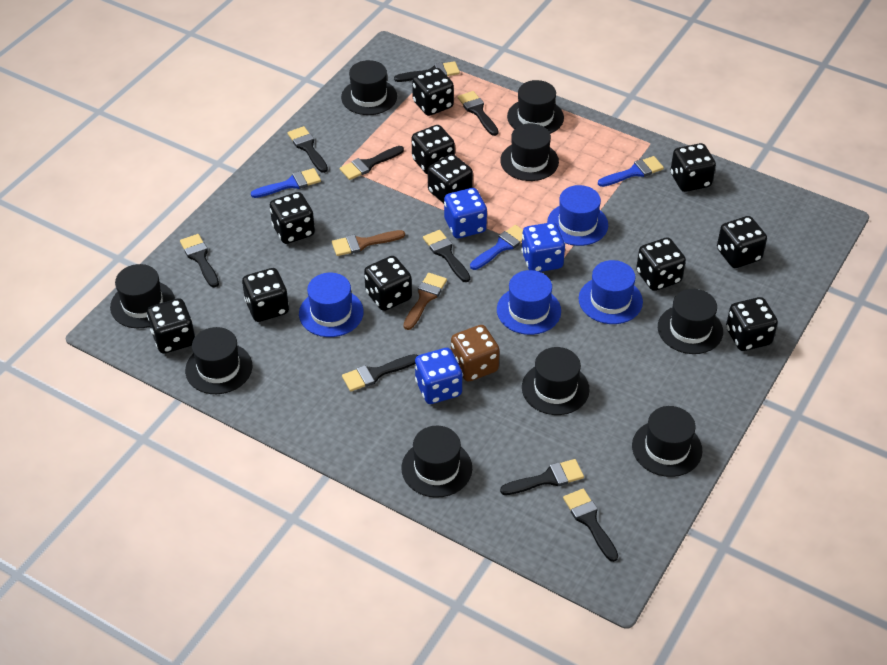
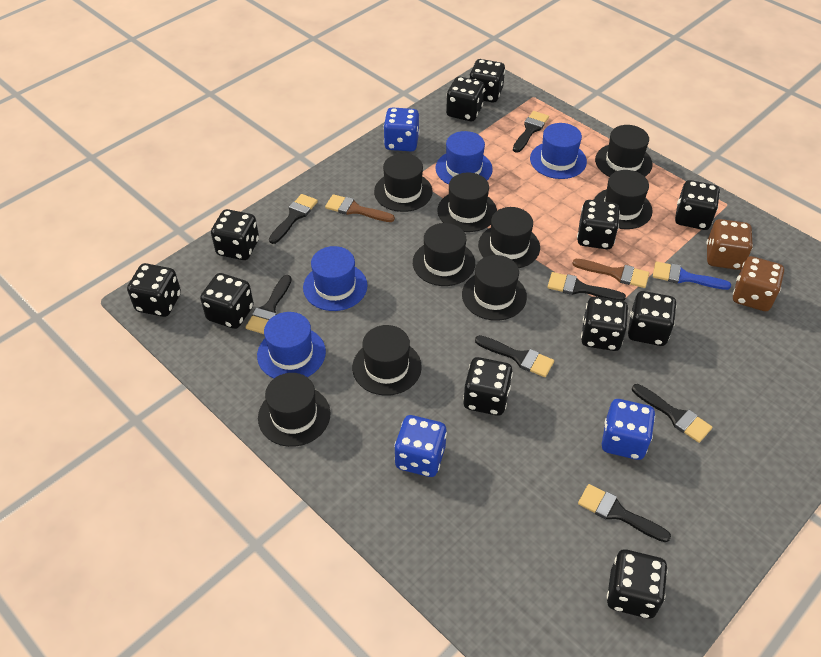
black brush: 9 -> 7
blue brush: 3 -> 1
brown dice: 1 -> 2

